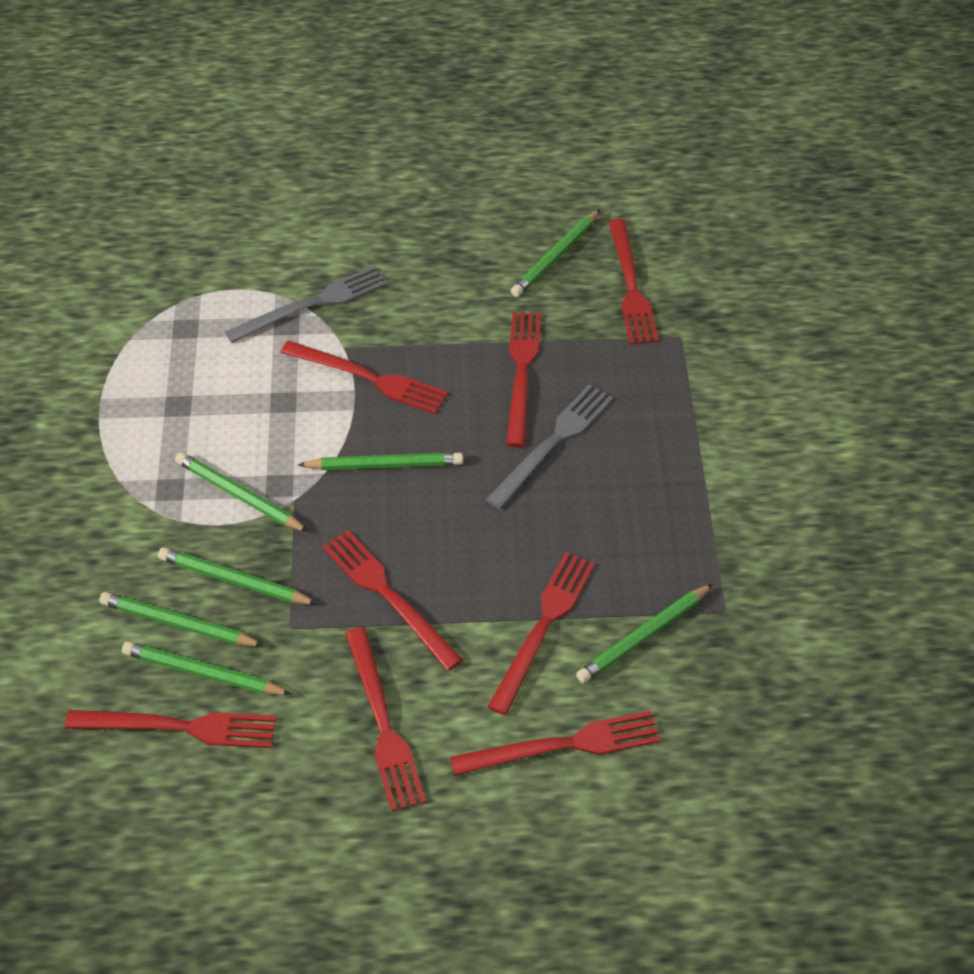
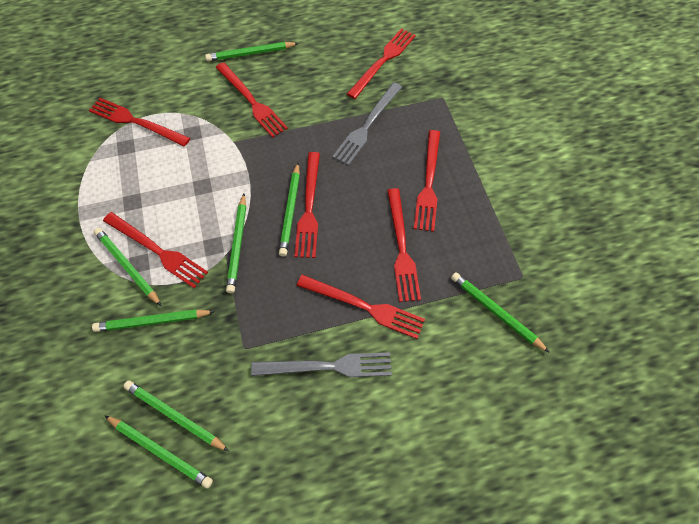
green pencil: 7 -> 8

